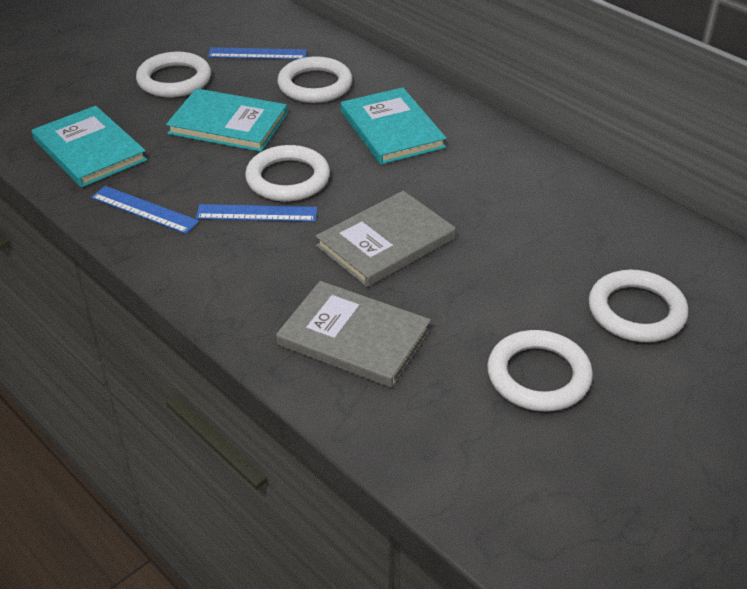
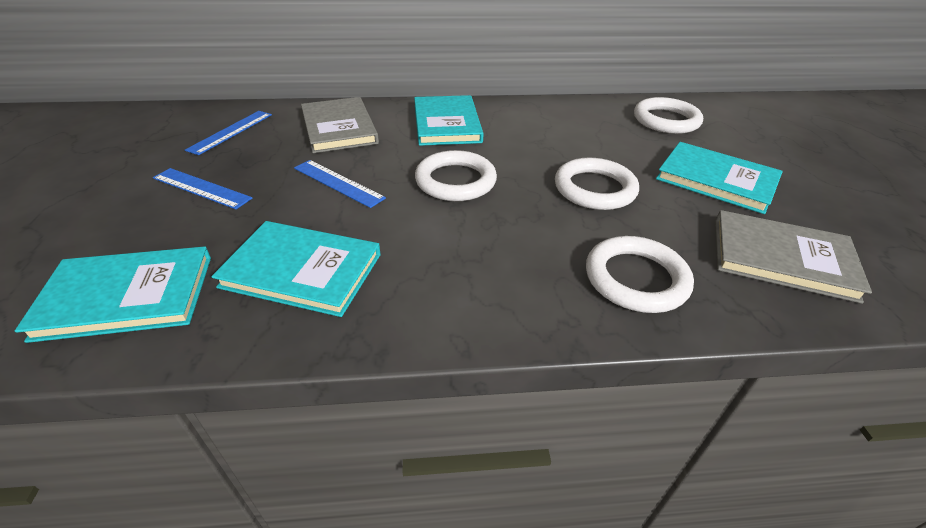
turquoise book: 3 -> 4
white ring: 5 -> 4

